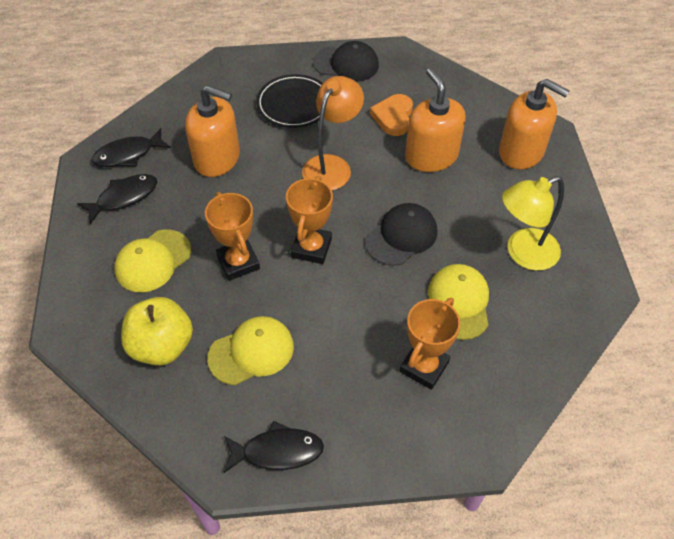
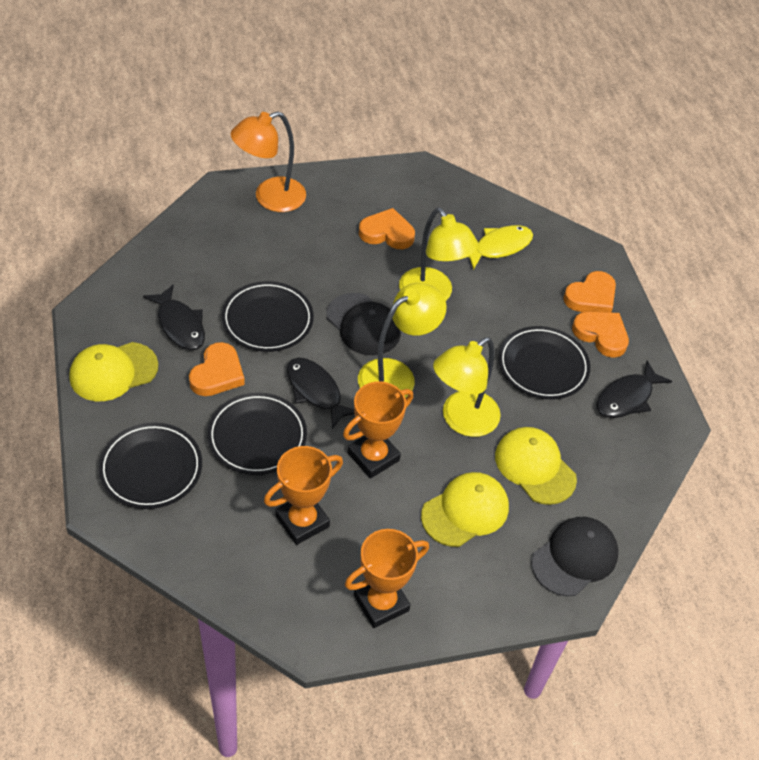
black plate: 1 -> 4
orange heart: 1 -> 4
orange soap dispenser: 3 -> 0
yellow apple: 1 -> 0
yellow fish: 0 -> 1
yellow lamp: 1 -> 3

